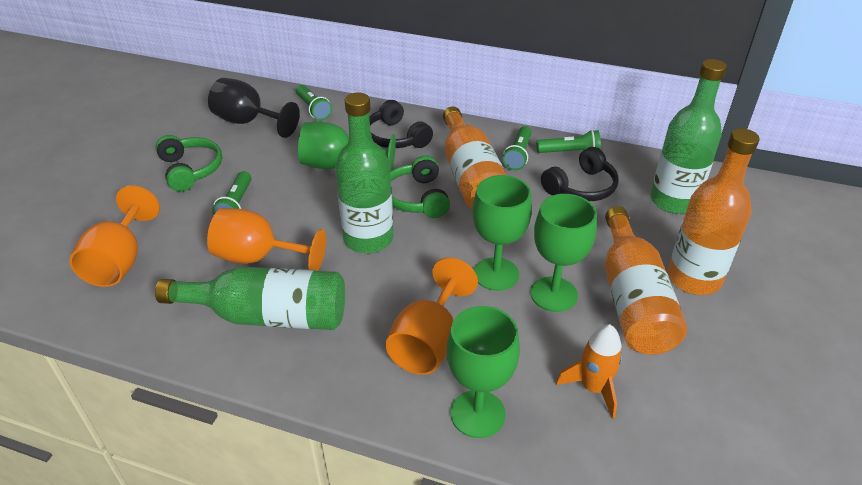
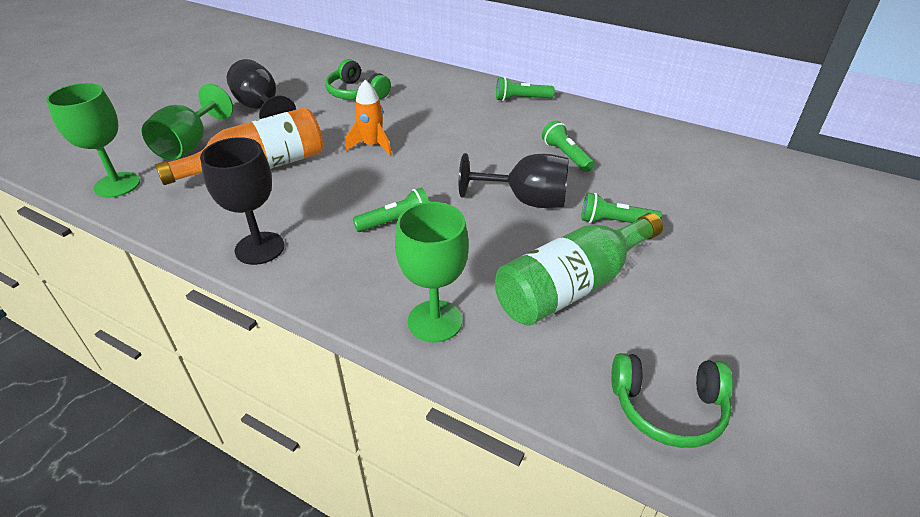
black goblet: 1 -> 3
black headphones: 2 -> 0
green bottle: 3 -> 1
green goblet: 4 -> 3
orange bottle: 3 -> 1
orange goblet: 3 -> 0

